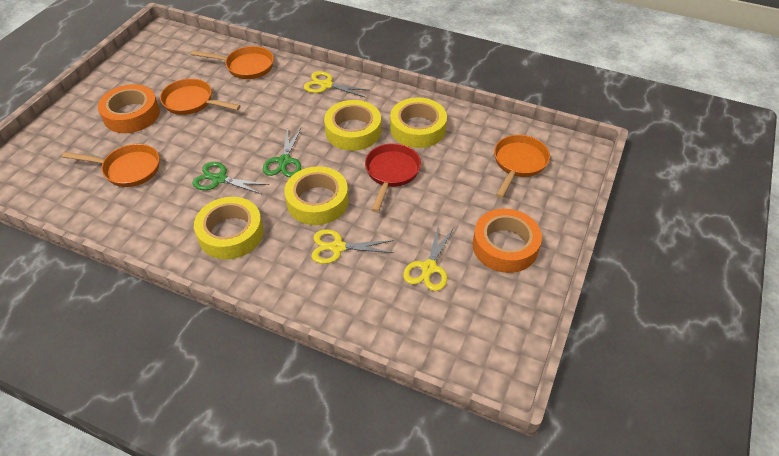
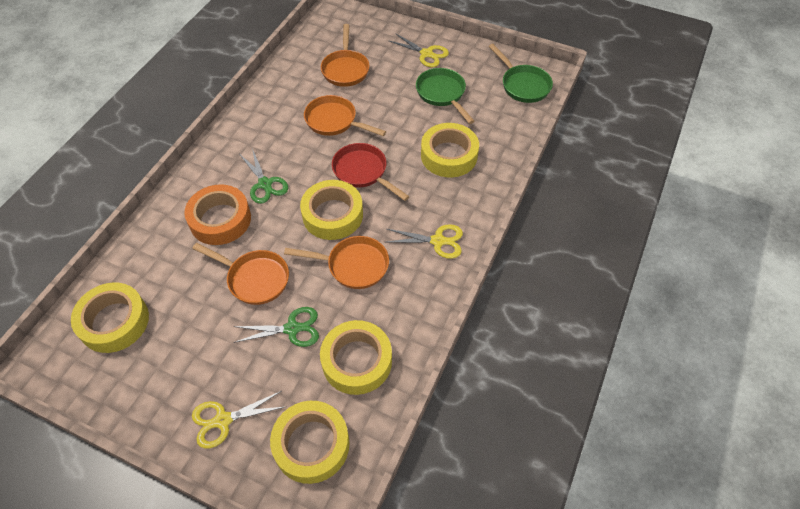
green pan: 0 -> 2
orange tape: 2 -> 1
yellow tape: 4 -> 5

